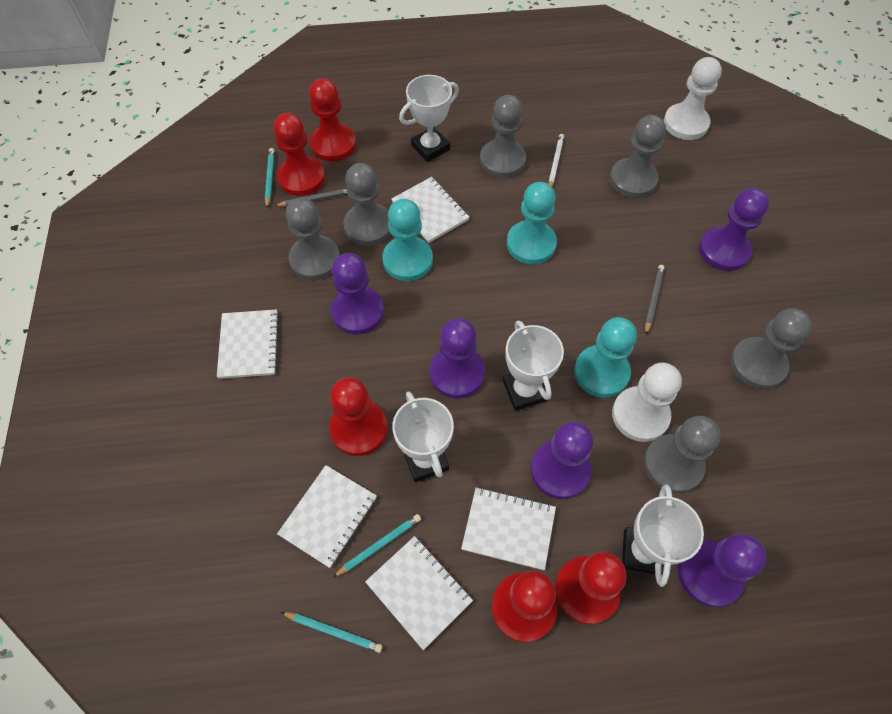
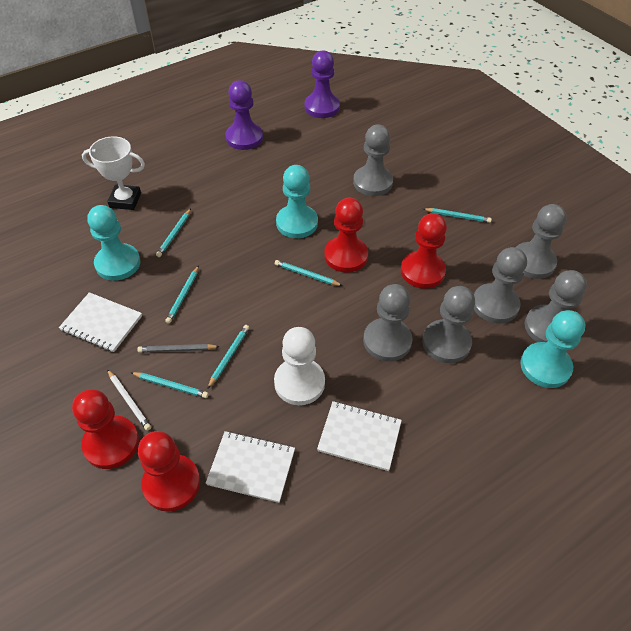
grey pencil: 2 -> 1
purple pawn: 5 -> 2
red pawn: 5 -> 4
turquoise pencil: 3 -> 6
white notebook: 5 -> 3
white pawn: 2 -> 1
white trophy: 4 -> 1

